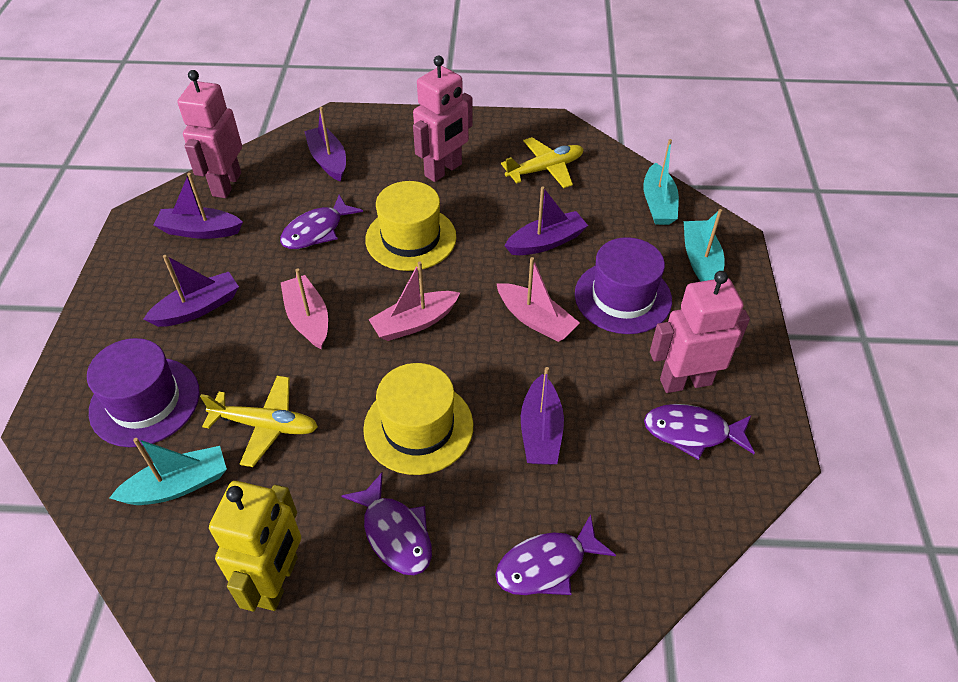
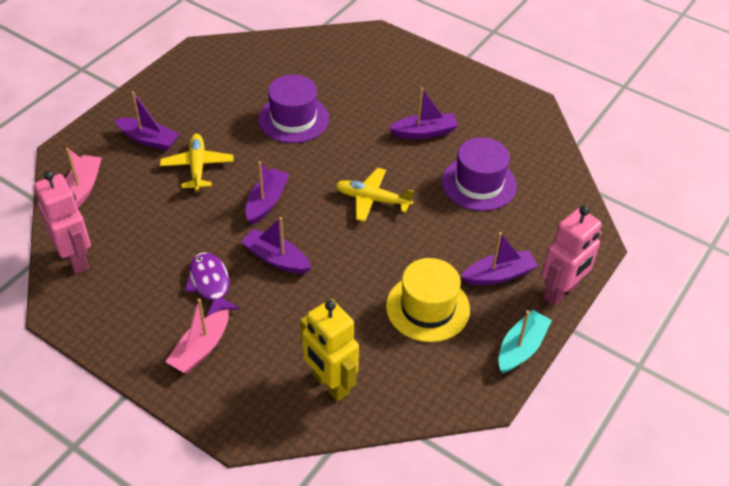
pink boat: 3 -> 2
pink robot: 3 -> 2
purple fish: 4 -> 1
turquoise boat: 3 -> 1
yellow hat: 2 -> 1

